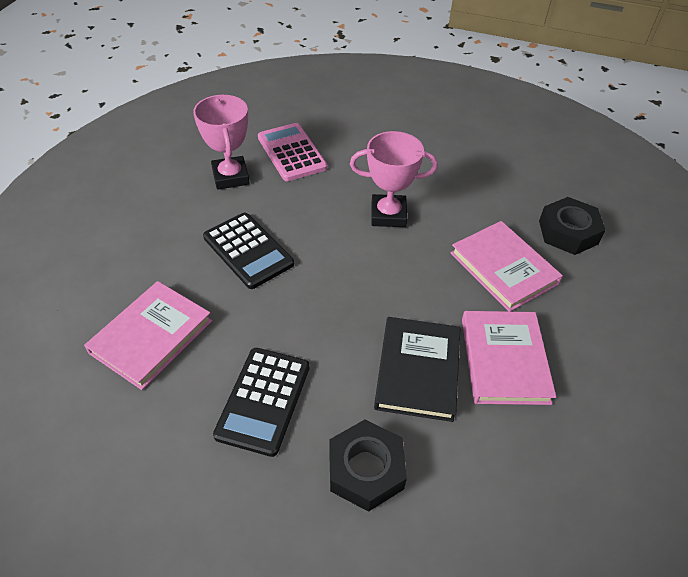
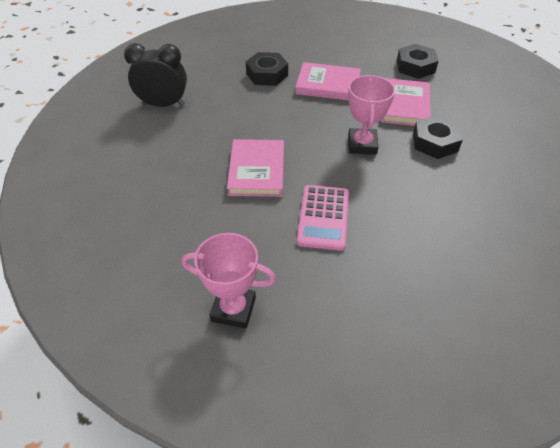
black book: 1 -> 0
black calculator: 2 -> 0
black clock: 0 -> 1
black nut: 2 -> 3

